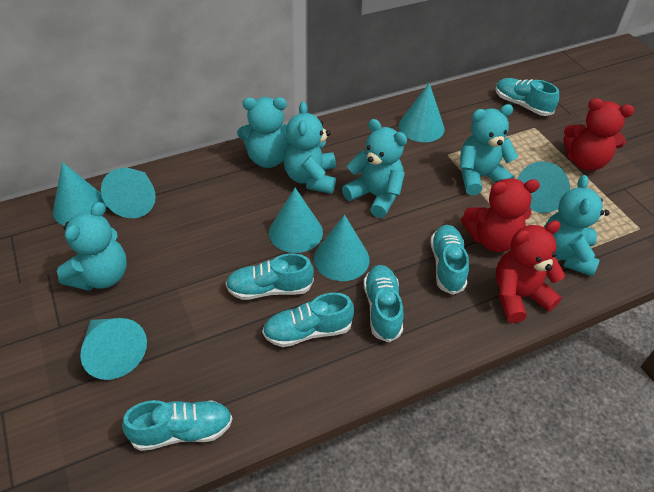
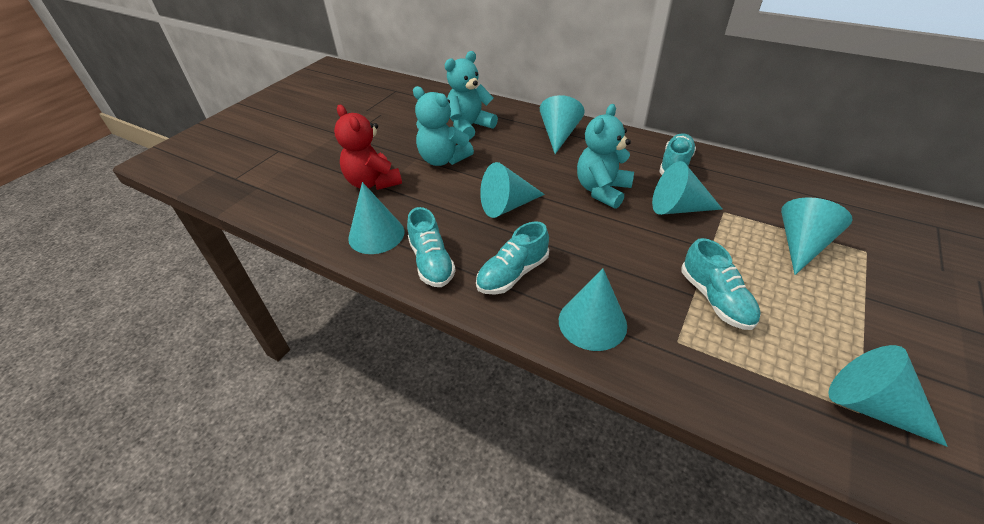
red teddy bear: 3 -> 1
turquoise shoe: 6 -> 4
turquoise teddy bear: 6 -> 3

